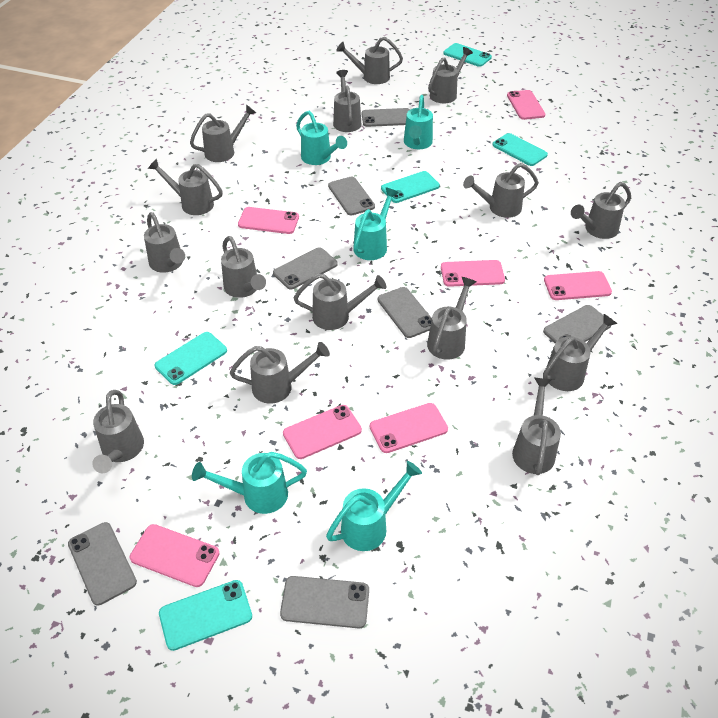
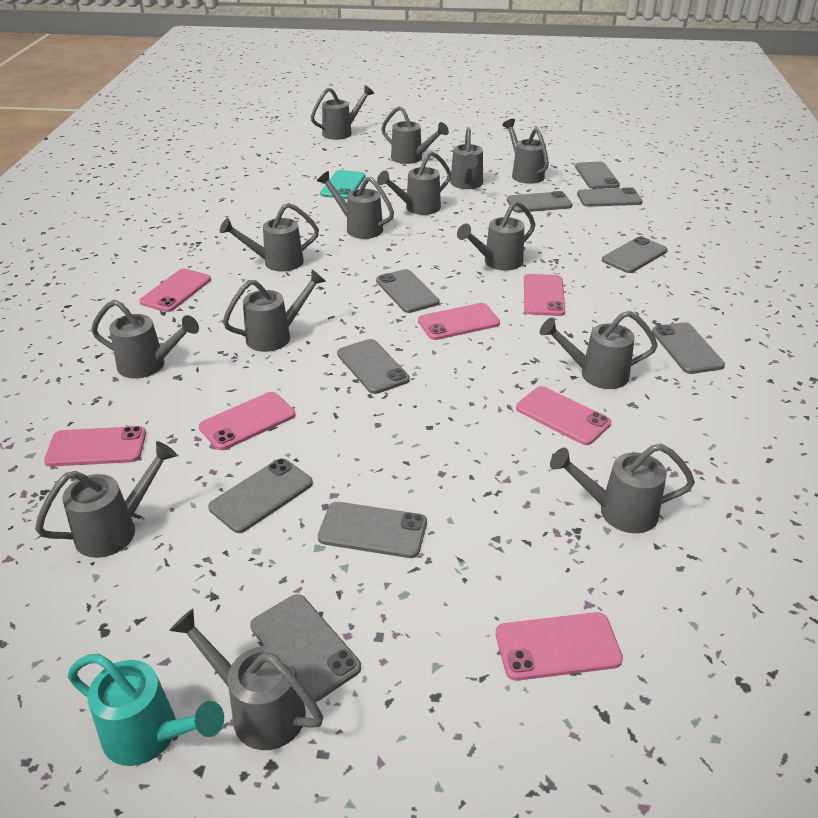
grey phone: 7 -> 10
grey watering can: 15 -> 14
turquoise phone: 5 -> 1
turquoise watering can: 5 -> 1

